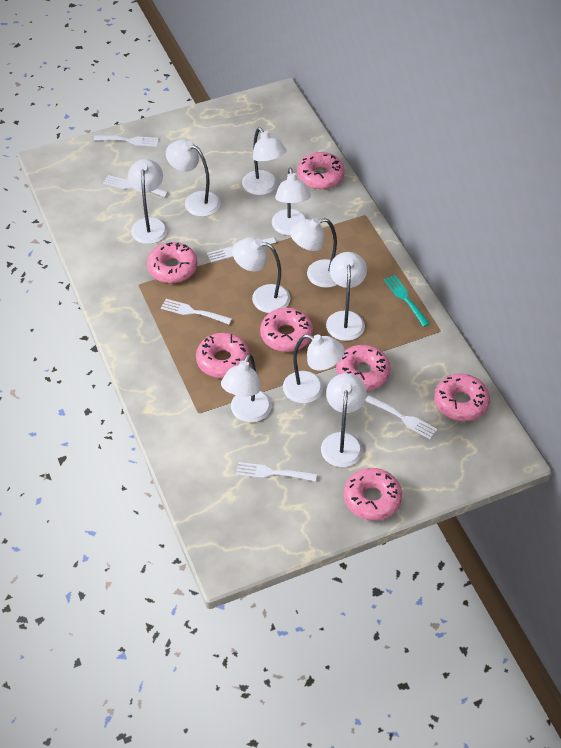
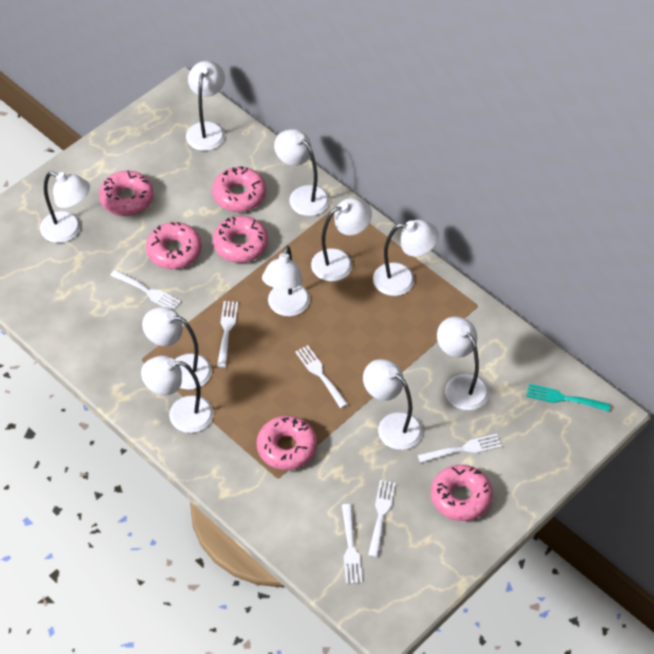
pink donut: 7 -> 6

